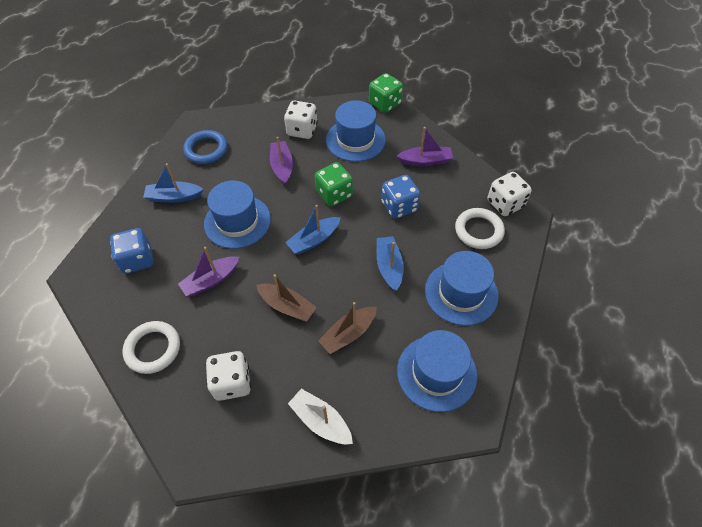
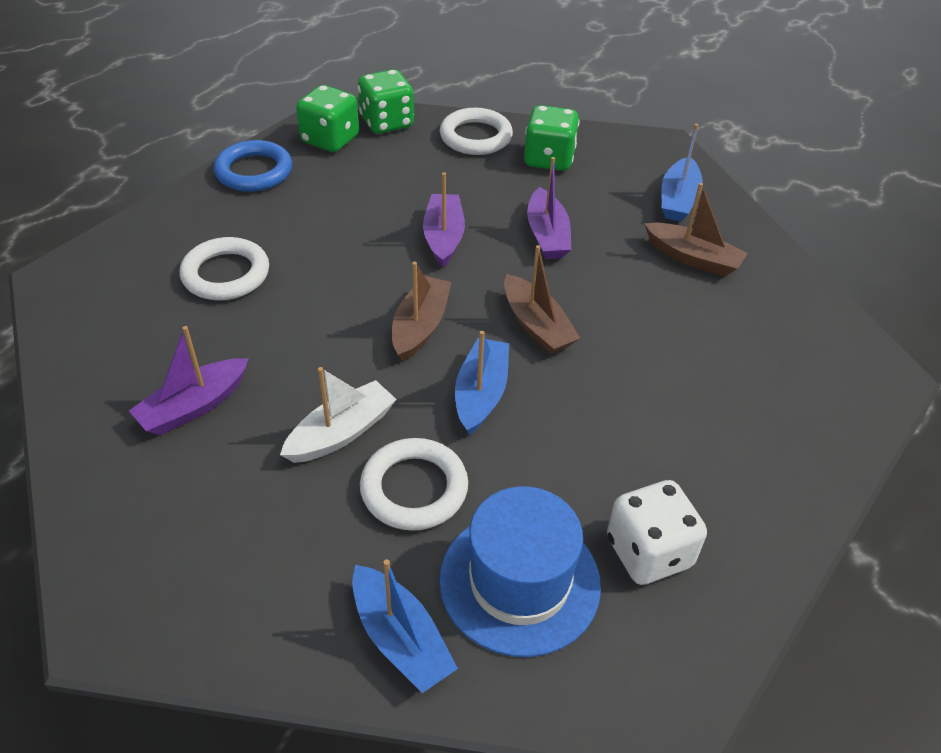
blue dice: 2 -> 0
blue hat: 4 -> 1
brown boat: 2 -> 3
green dice: 2 -> 3
white dice: 3 -> 1
white ring: 2 -> 3

